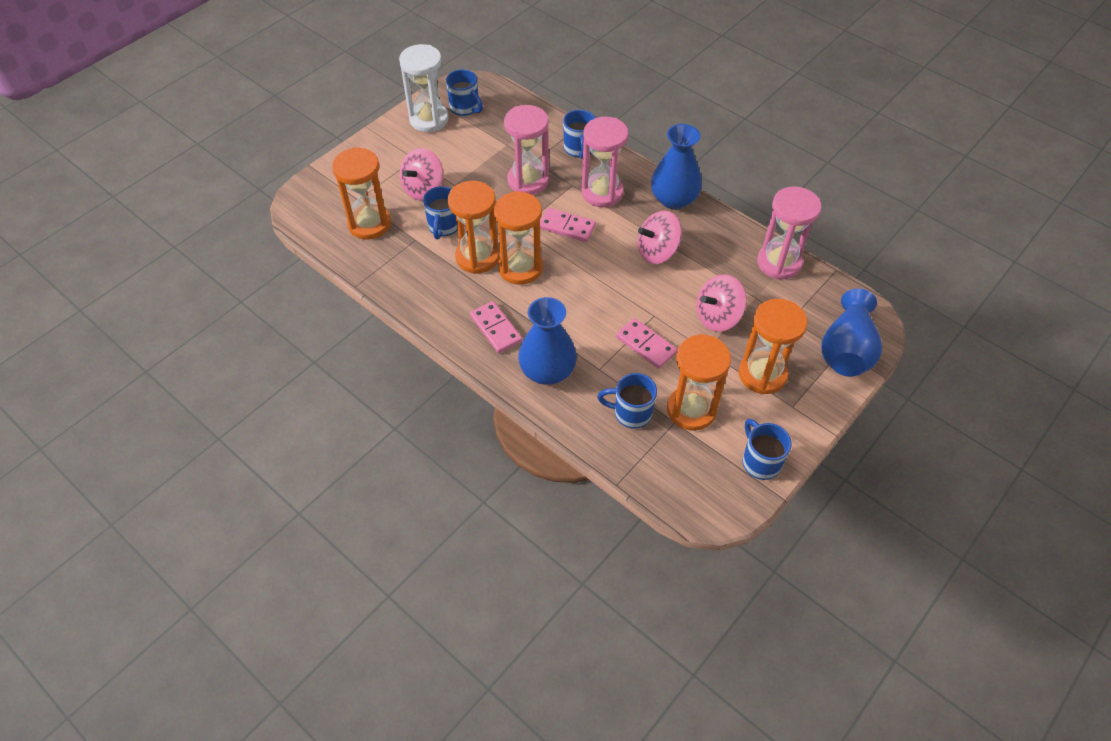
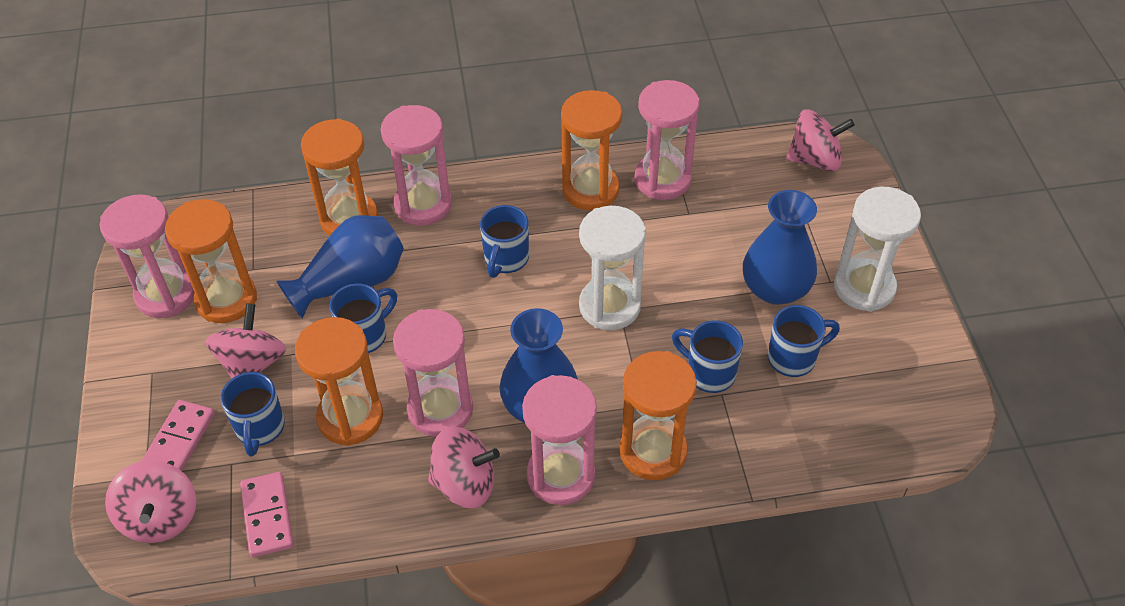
pink domino: 3 -> 2
pink hourglass: 3 -> 5
pink spinning top: 3 -> 4
white hourglass: 1 -> 2

